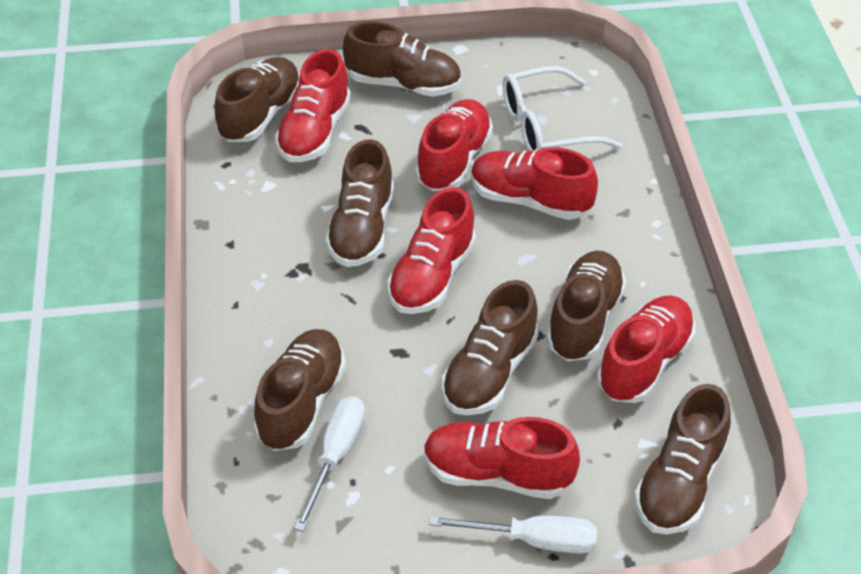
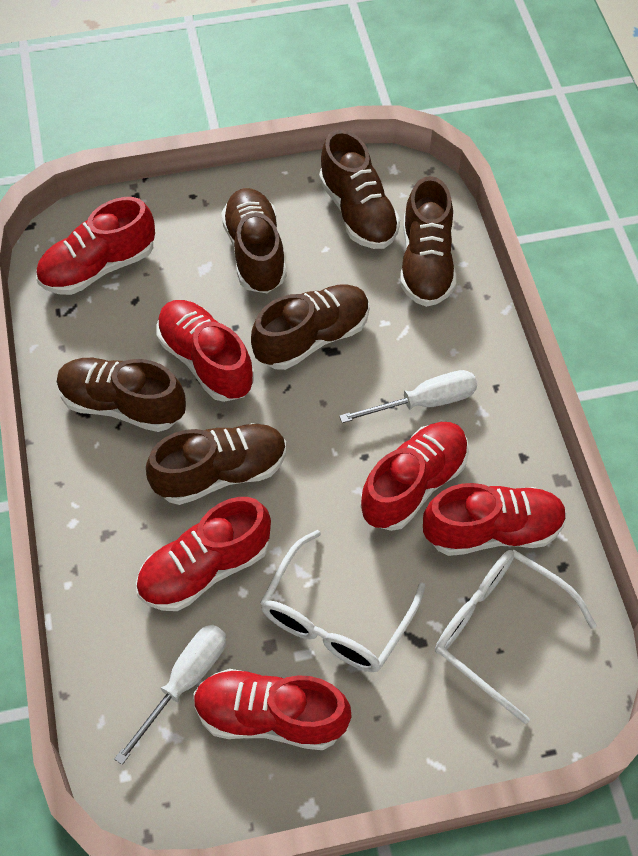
brown shoe: 7 -> 6
white glasses: 1 -> 2

